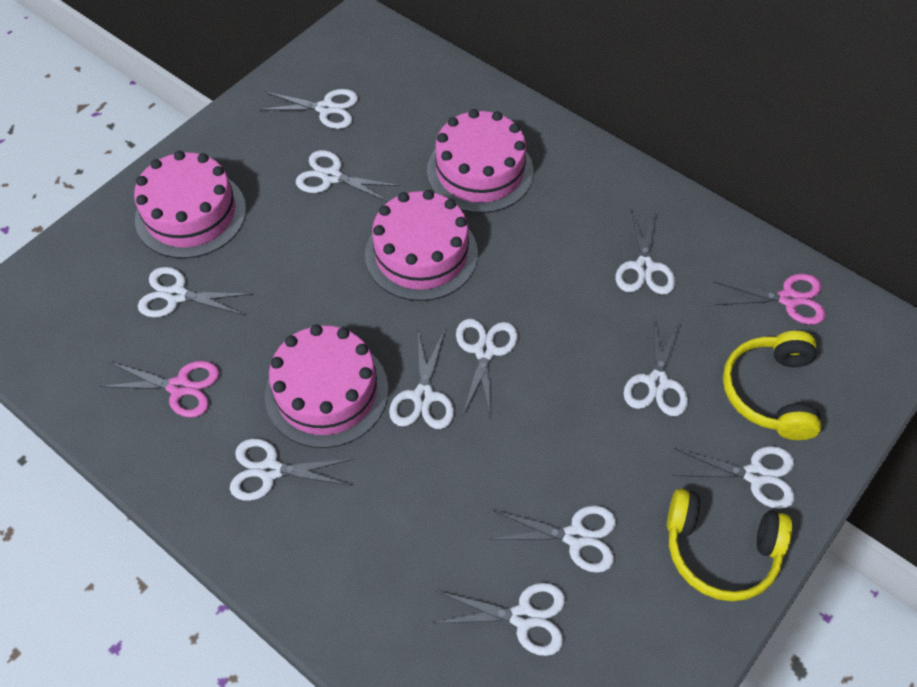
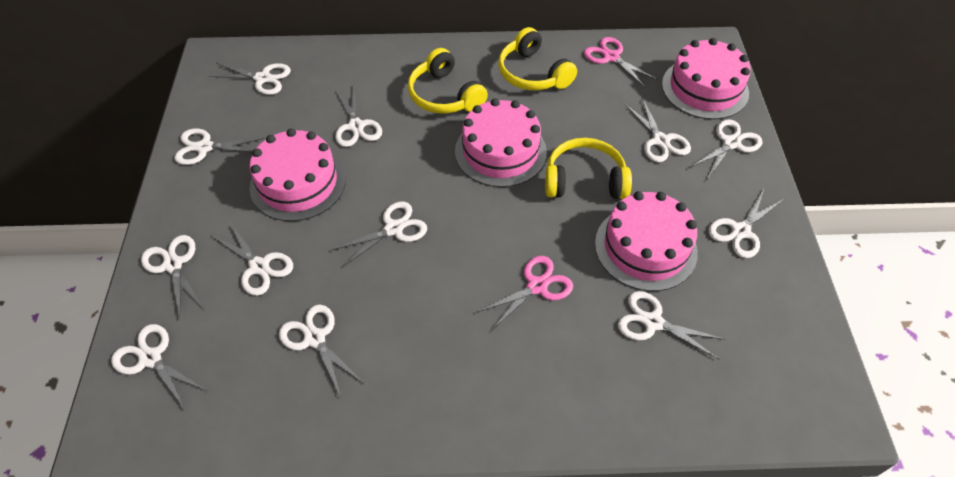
white scissors: 11 -> 12
yellow headphones: 2 -> 3

